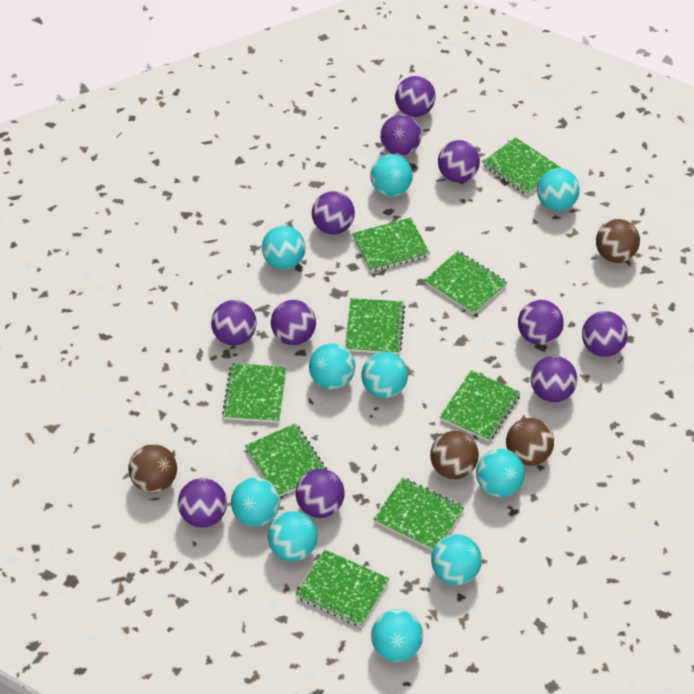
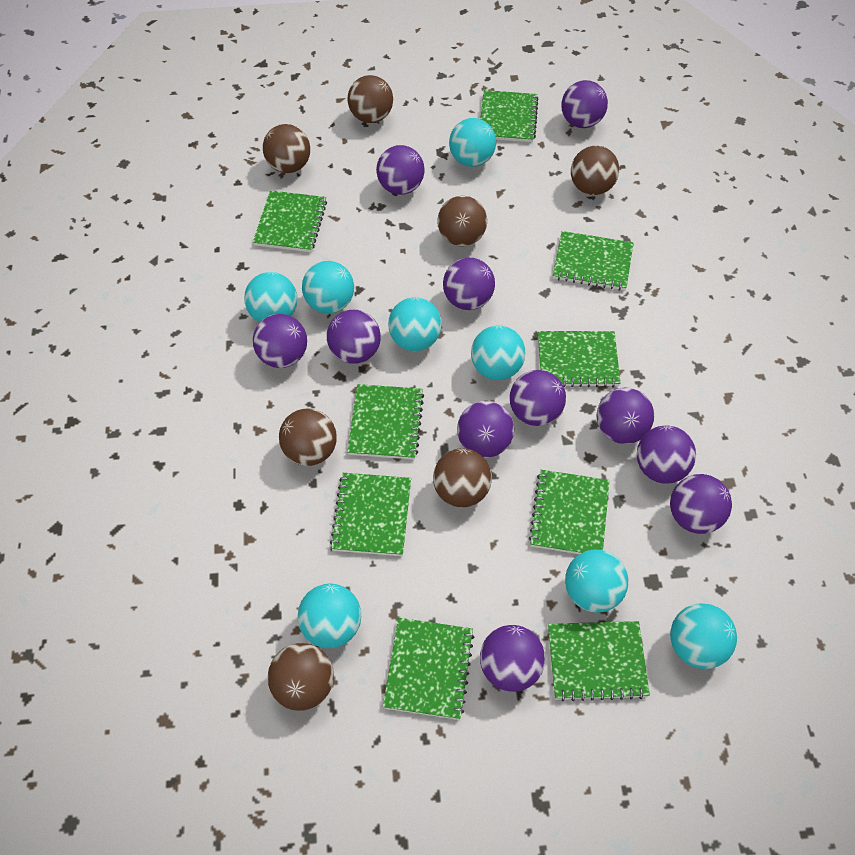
brown ball: 4 -> 7
turquoise ball: 10 -> 8

